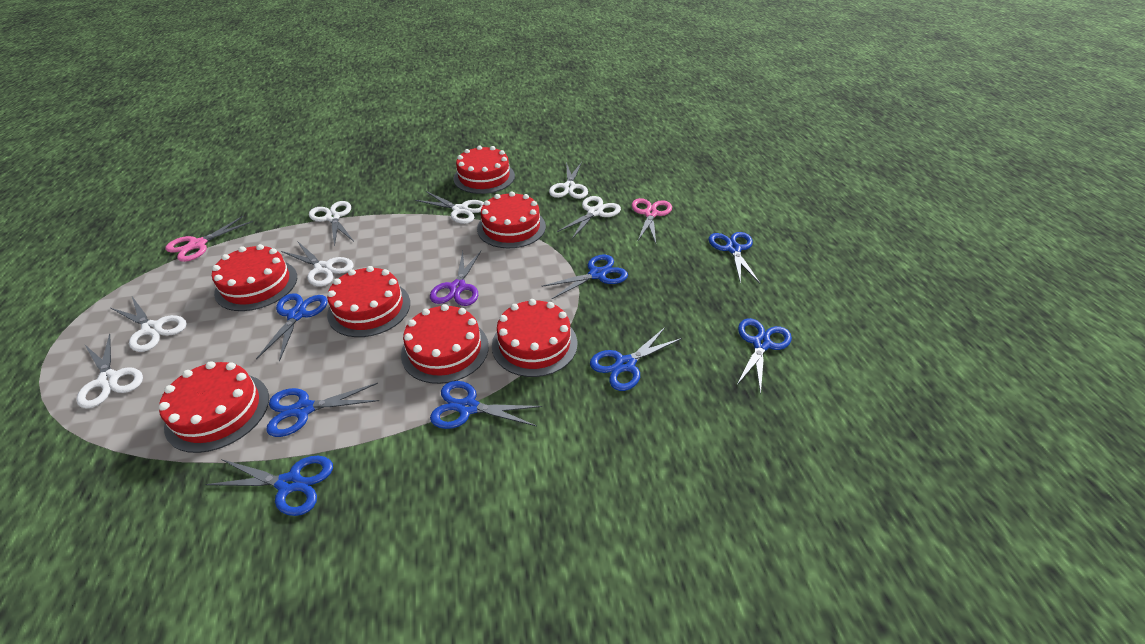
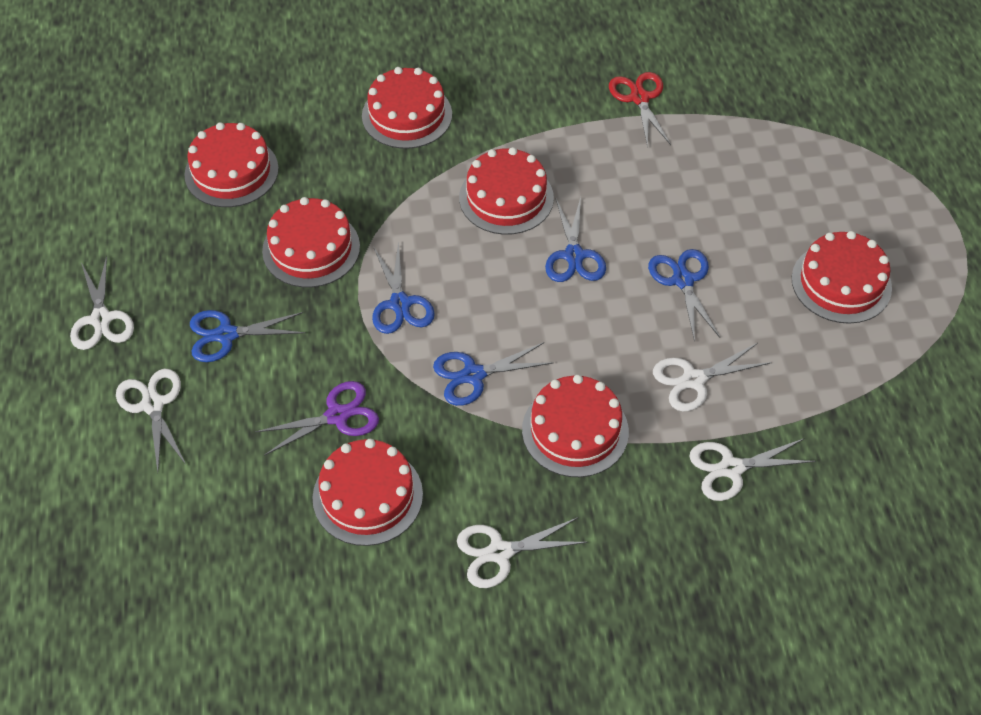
blue scissors: 8 -> 5
pink scissors: 2 -> 0
red scissors: 0 -> 1
white scissors: 7 -> 5

